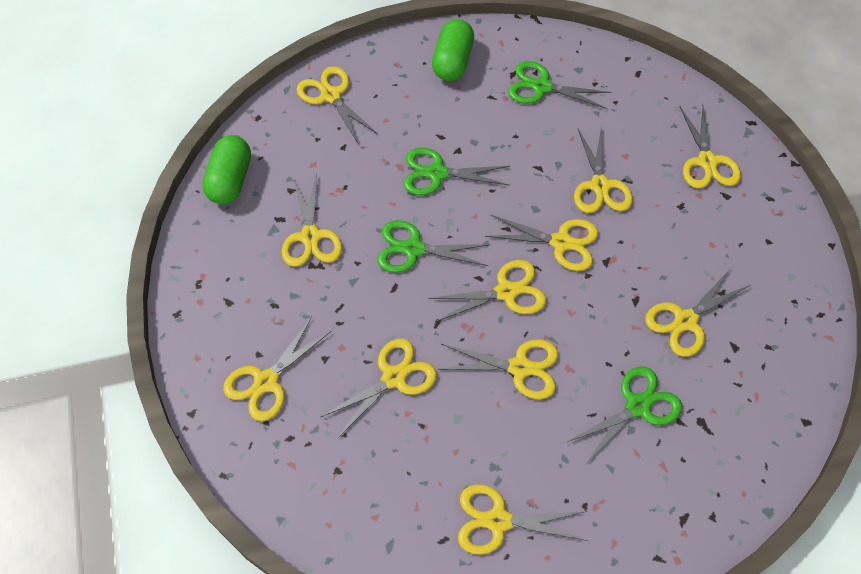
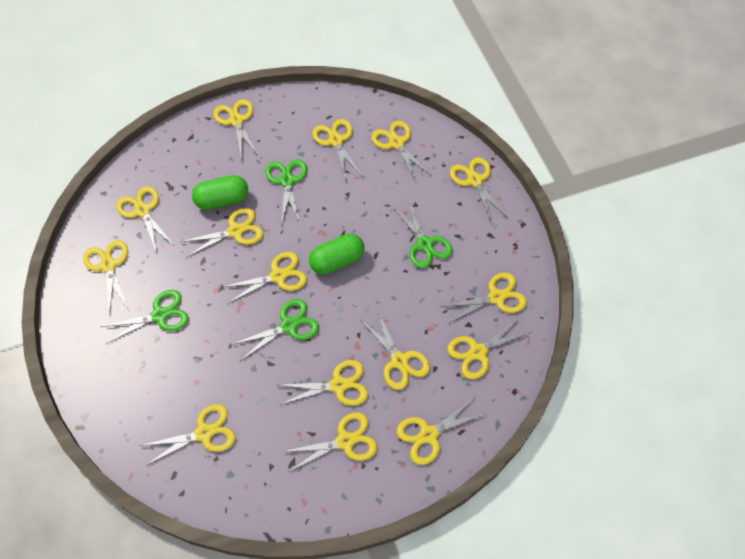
yellow scissors: 11 -> 15

